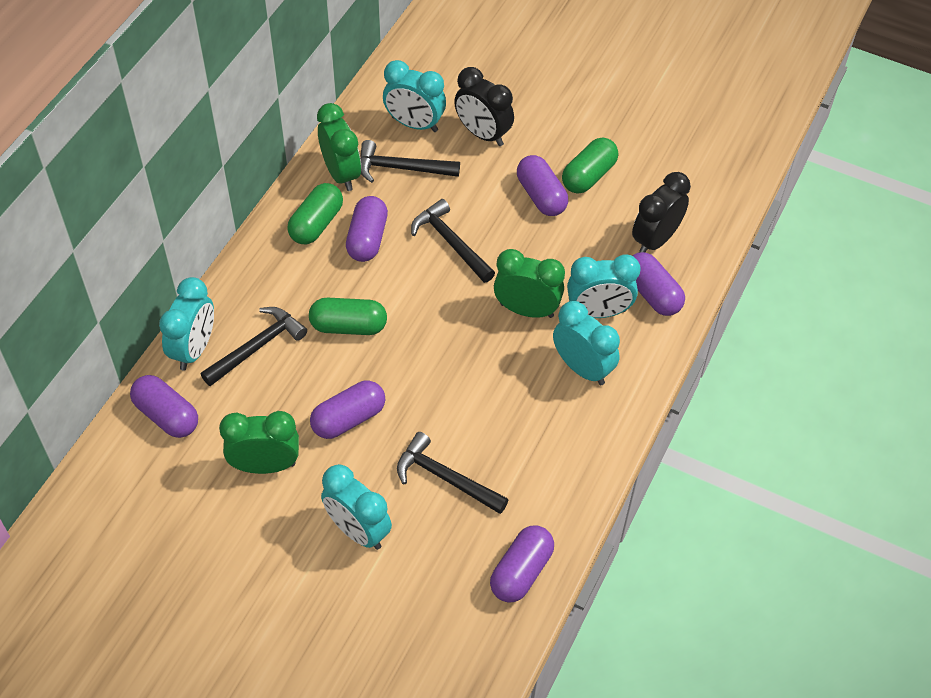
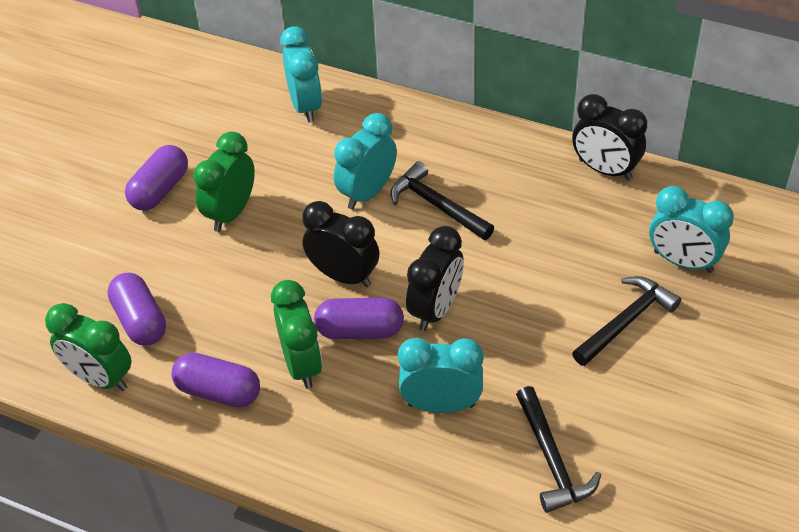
black clock: 2 -> 3
black hammer: 4 -> 3
green capsule: 3 -> 0
purple capsule: 6 -> 4
turquoise clock: 5 -> 4

